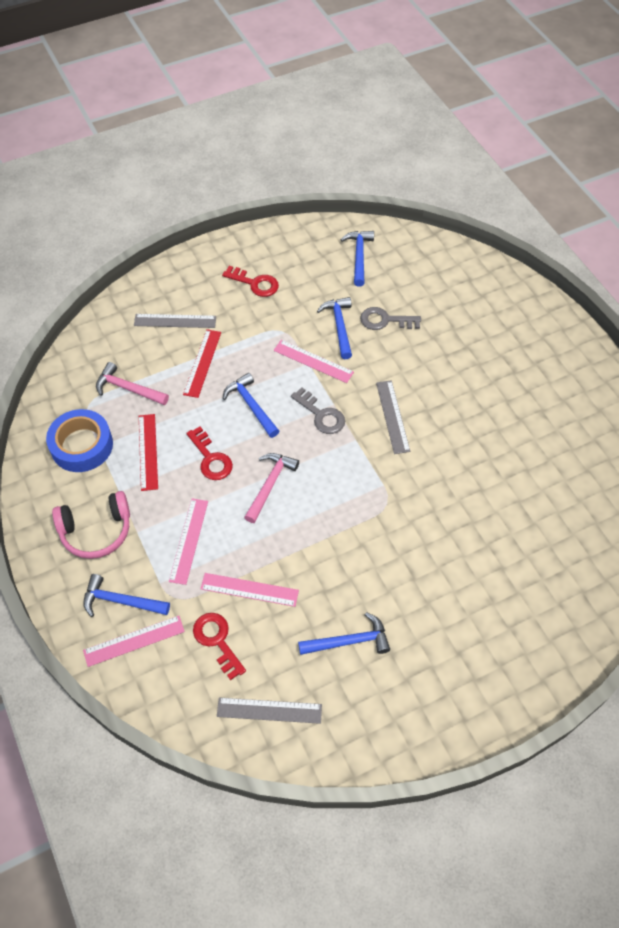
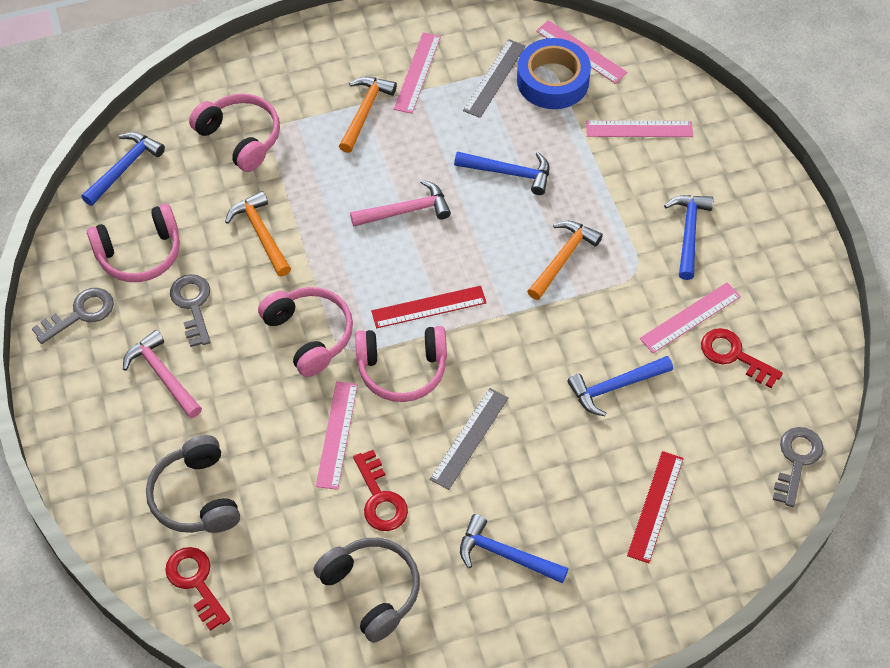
grey headphones: 0 -> 2
grey key: 2 -> 3
grey ruler: 3 -> 2
orange hammer: 0 -> 3
pink headphones: 1 -> 4
pink ruler: 4 -> 5

